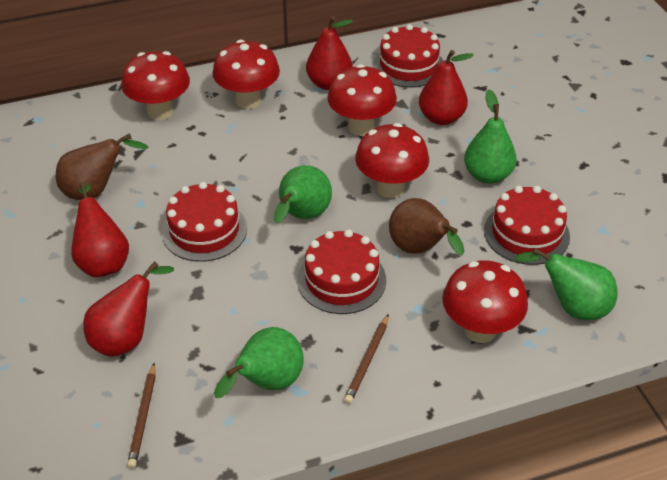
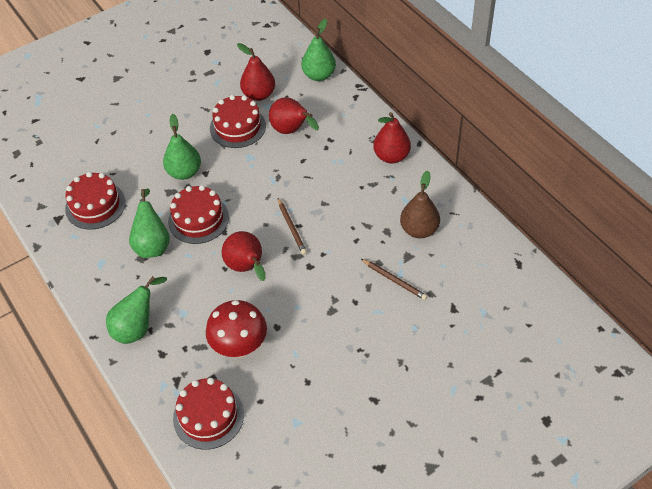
brown pear: 2 -> 1
red mushroom: 5 -> 1

